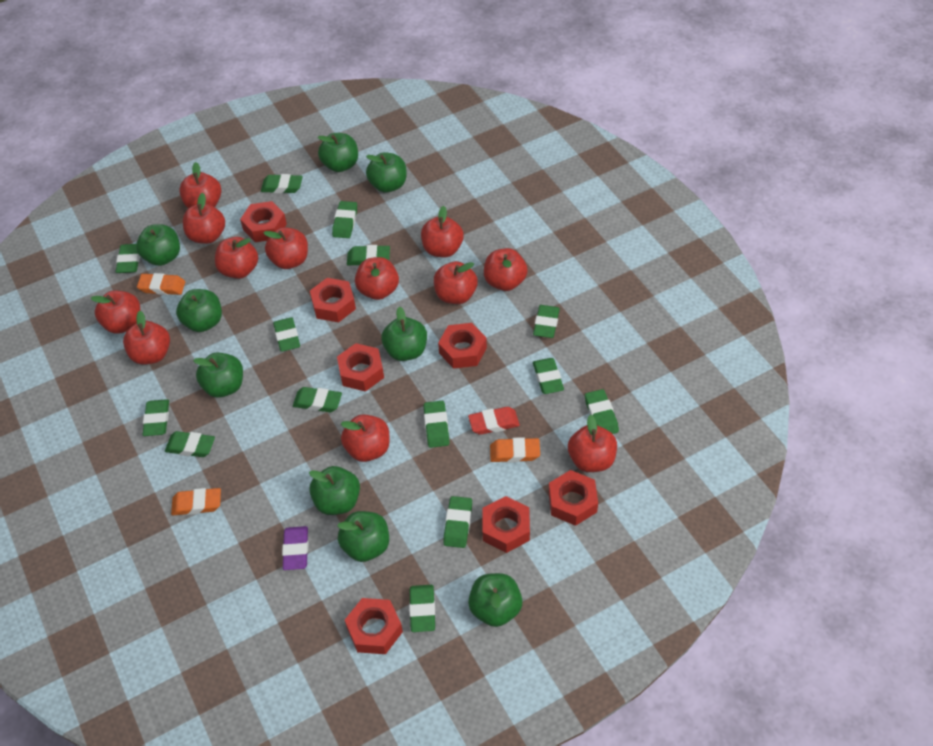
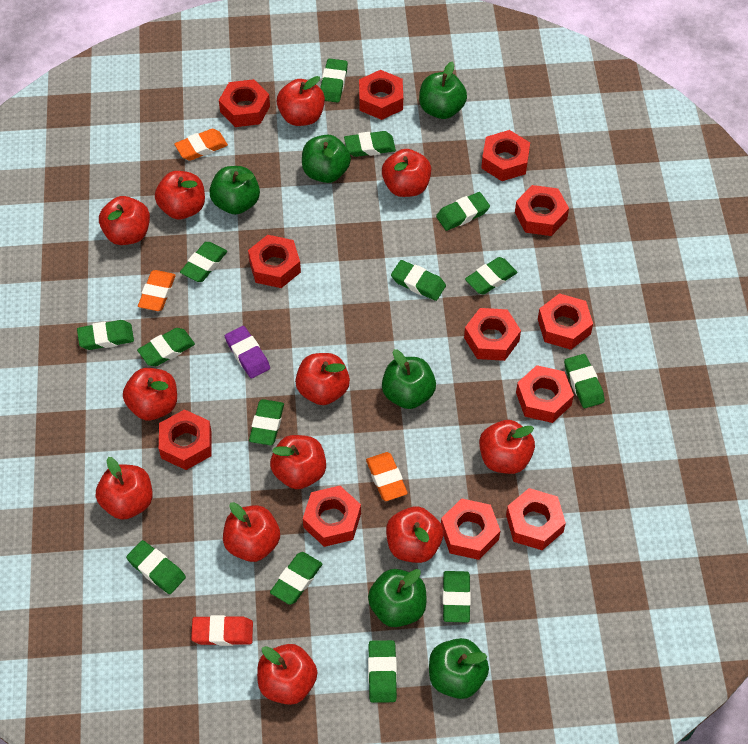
green apple: 9 -> 6
red nut: 7 -> 12

